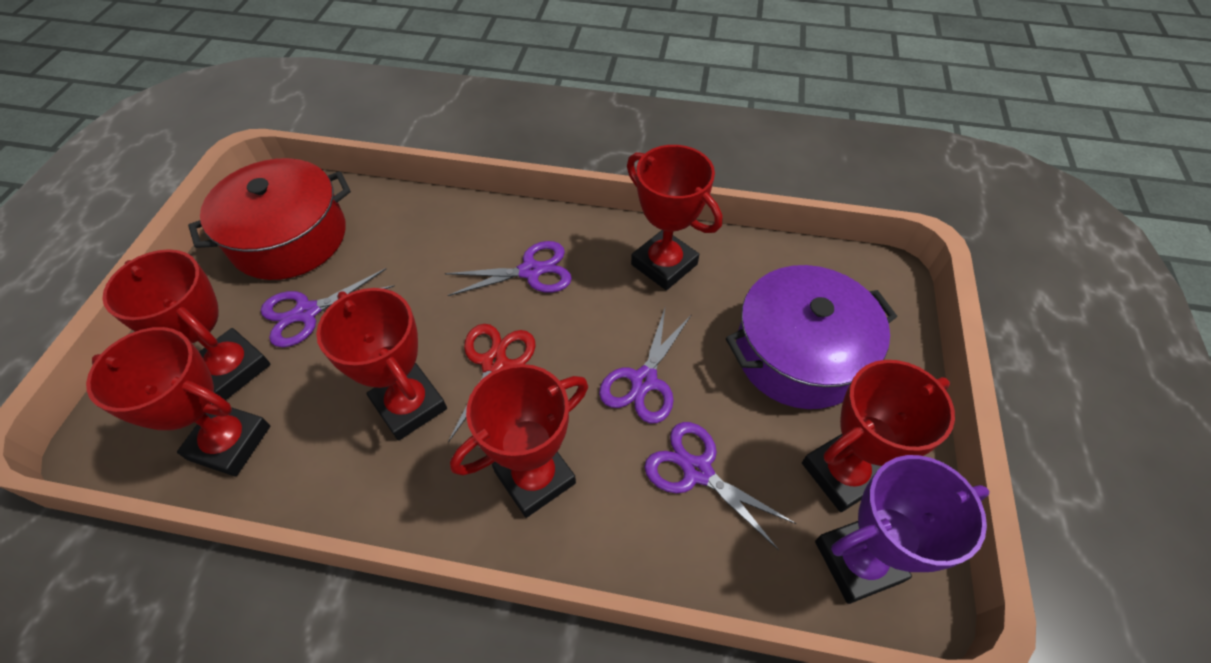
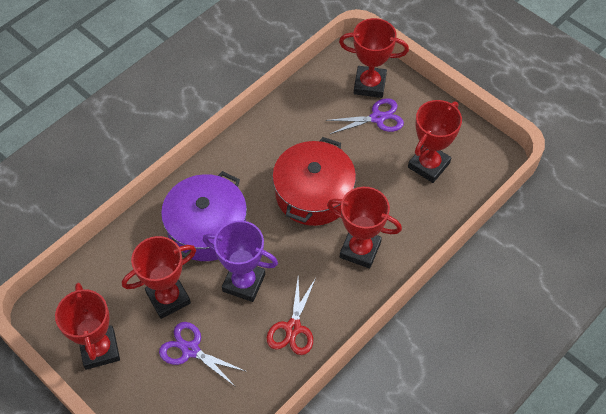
purple scissors: 4 -> 2
red trophy: 6 -> 5

